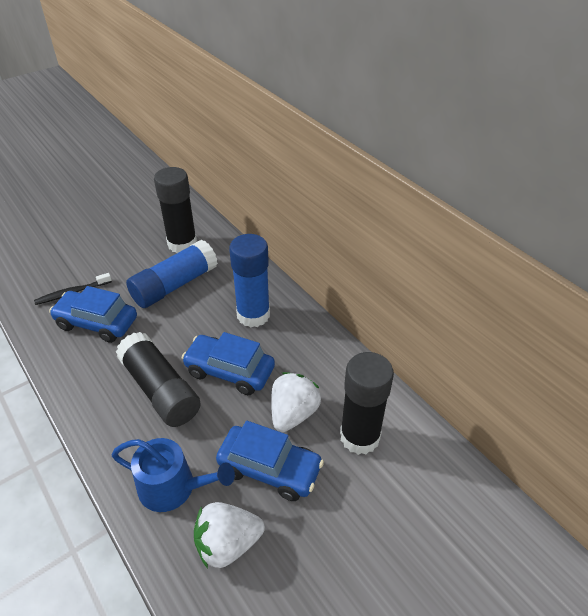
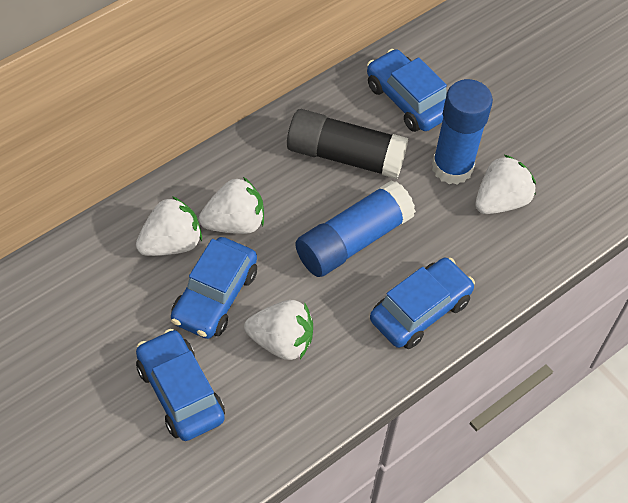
black glue stick: 3 -> 1
black toothbrush: 1 -> 0
blue car: 3 -> 4
blue watering can: 1 -> 0
white strawberry: 2 -> 4

